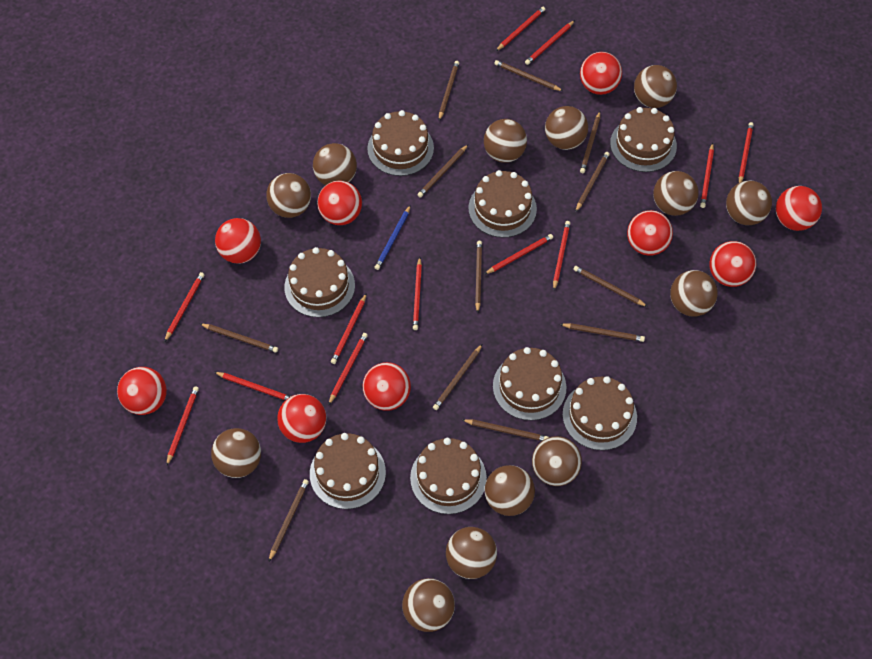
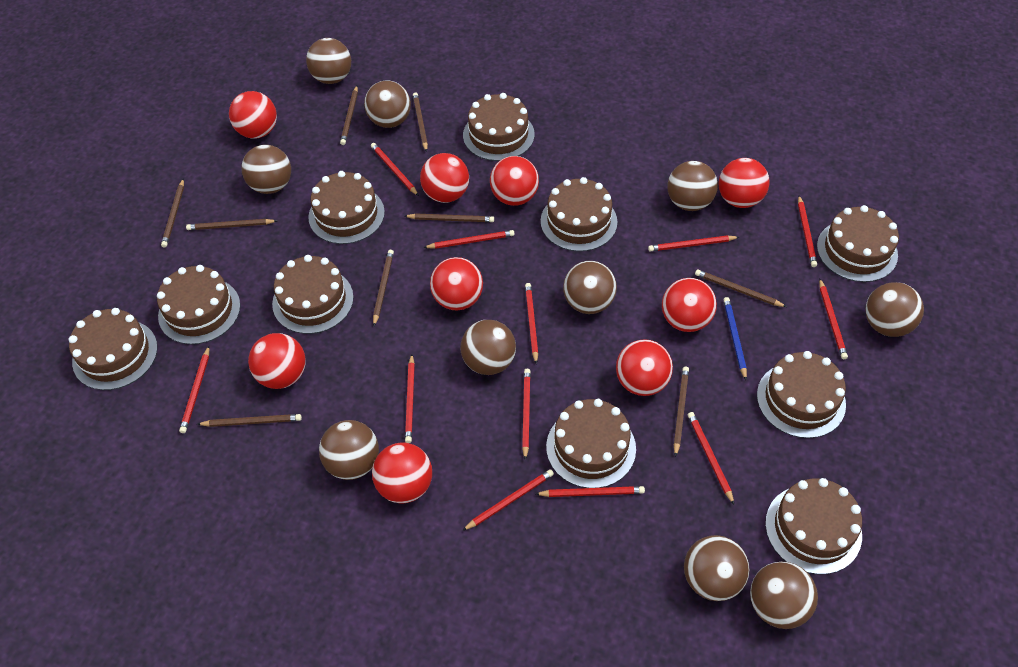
brown ball: 13 -> 10
brown cake: 8 -> 10
brown pencil: 12 -> 9

